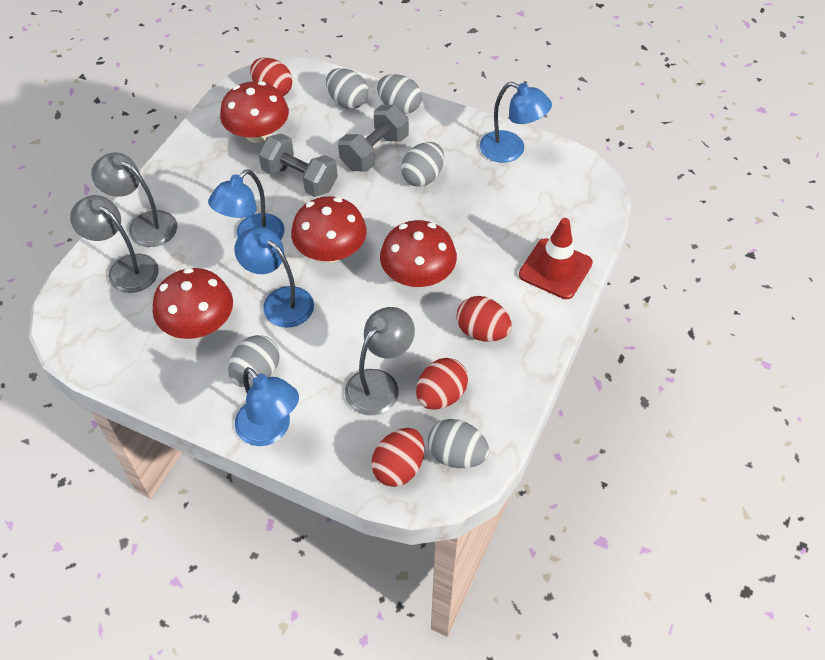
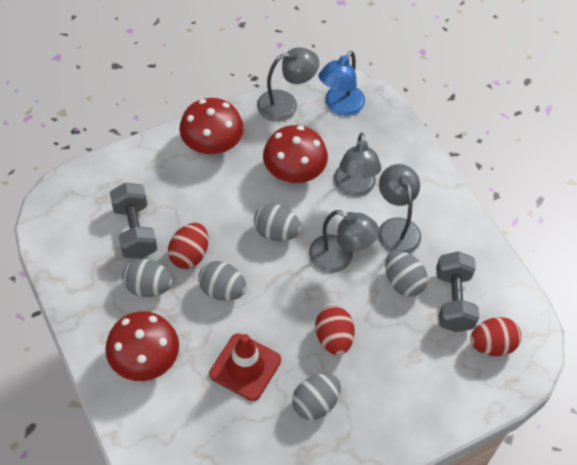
blue lamp: 4 -> 1
grey lamp: 3 -> 4
red egg: 4 -> 3
red mushroom: 4 -> 3

